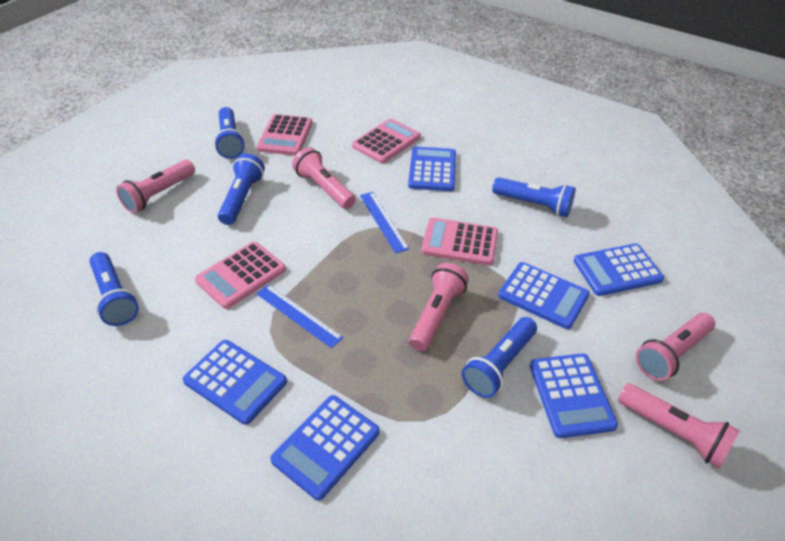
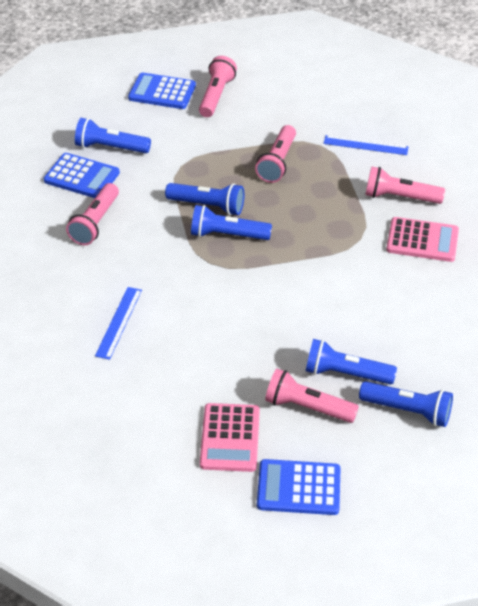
blue calculator: 6 -> 3
pink calculator: 4 -> 2

